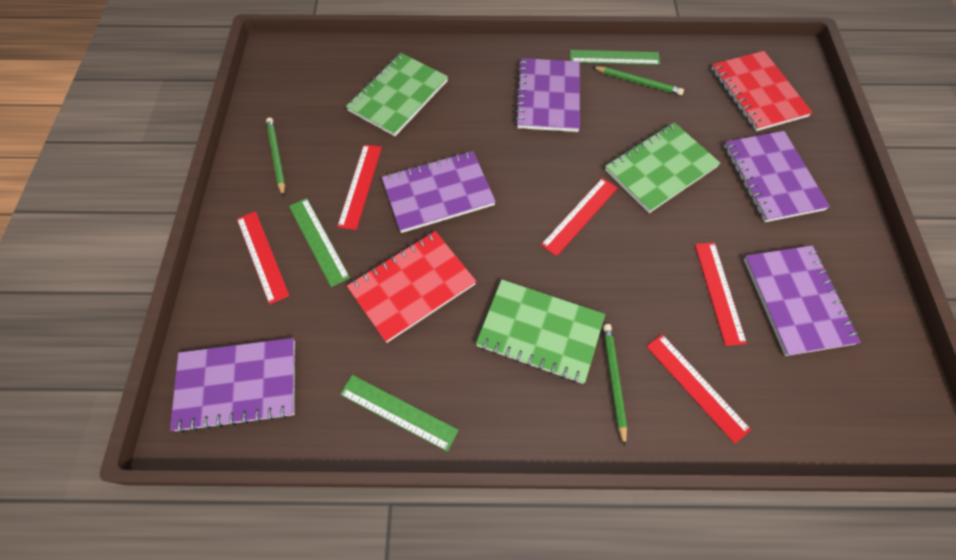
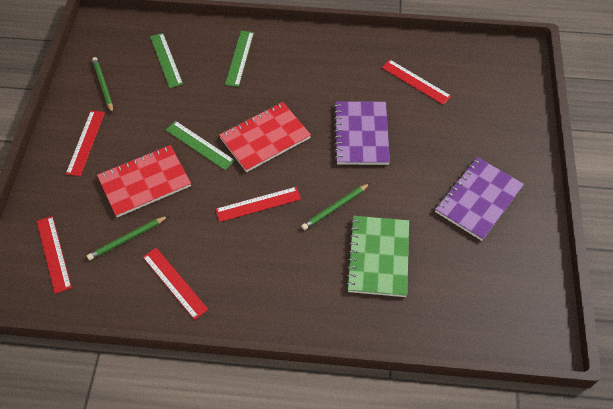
green notebook: 3 -> 1
purple notebook: 5 -> 2

